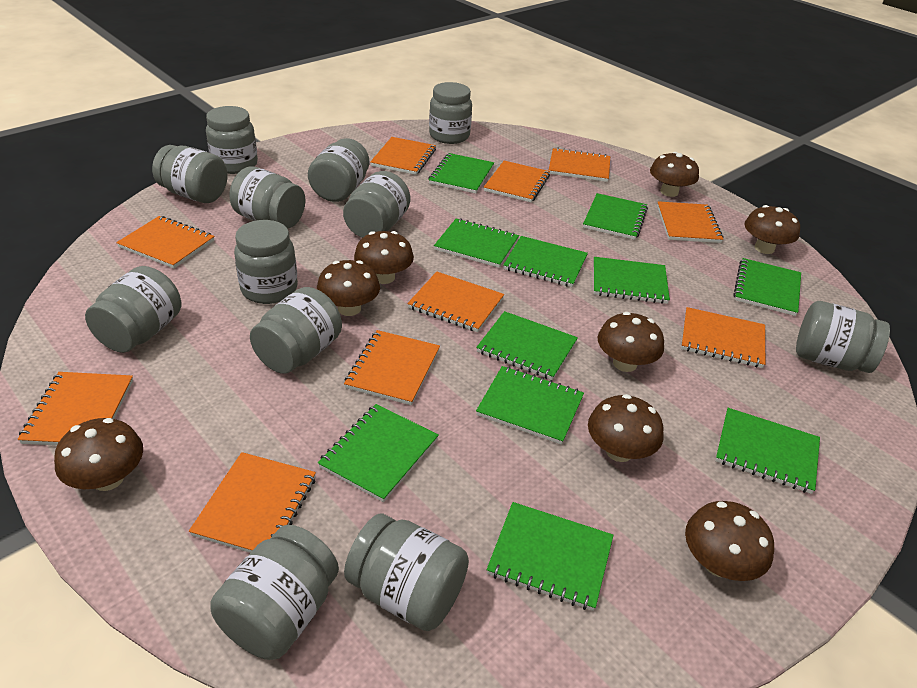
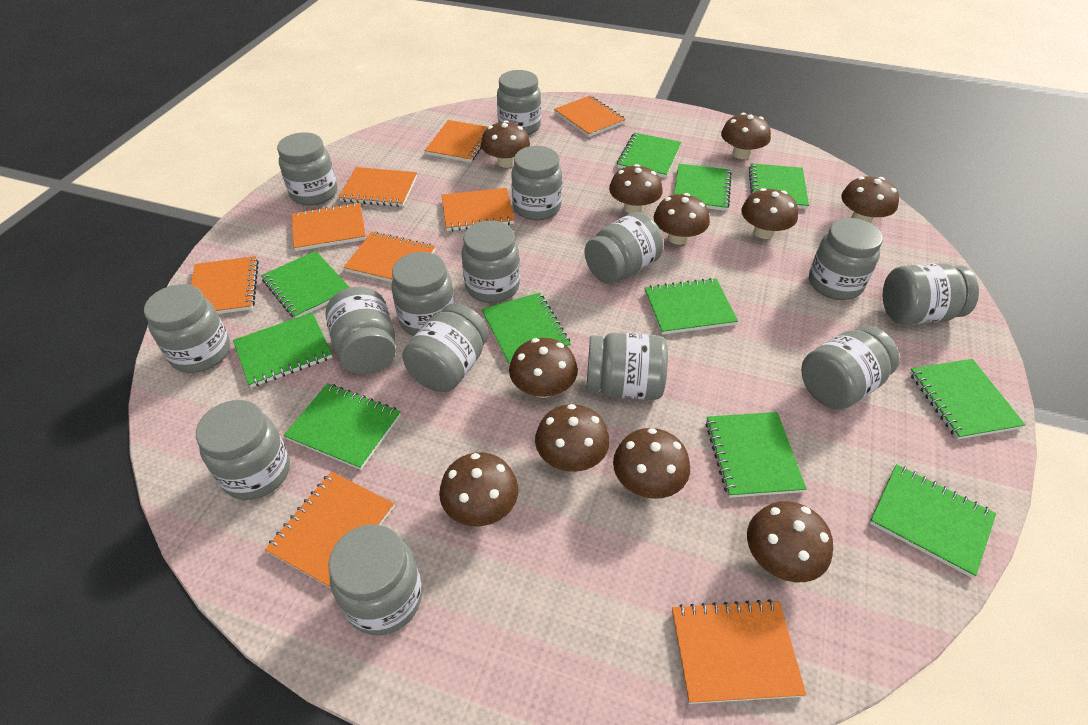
brown mushroom: 8 -> 11
grey jar: 12 -> 15
orange notebook: 10 -> 9

